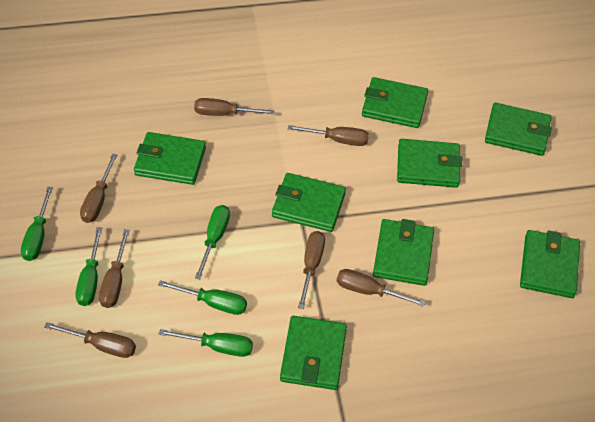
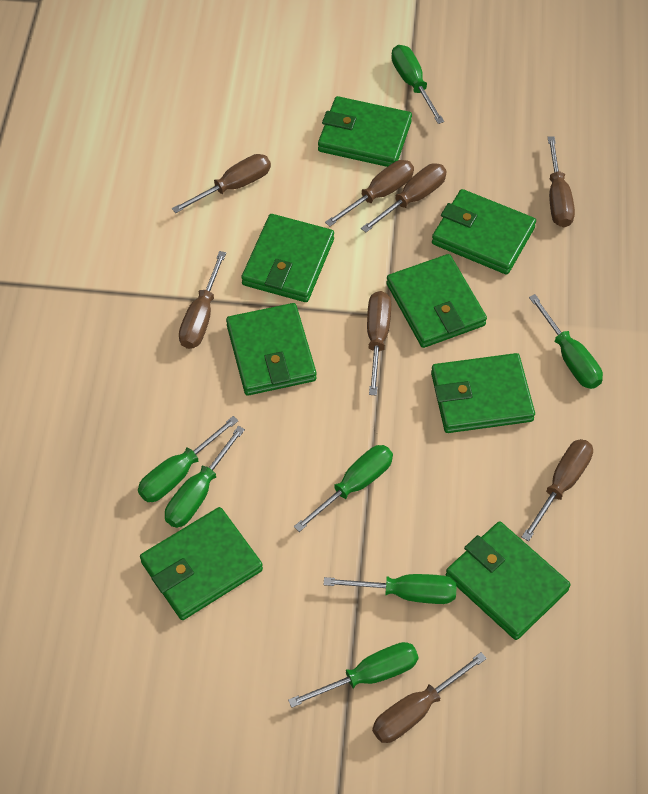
brown screwdriver: 7 -> 8
green screwdriver: 5 -> 7

